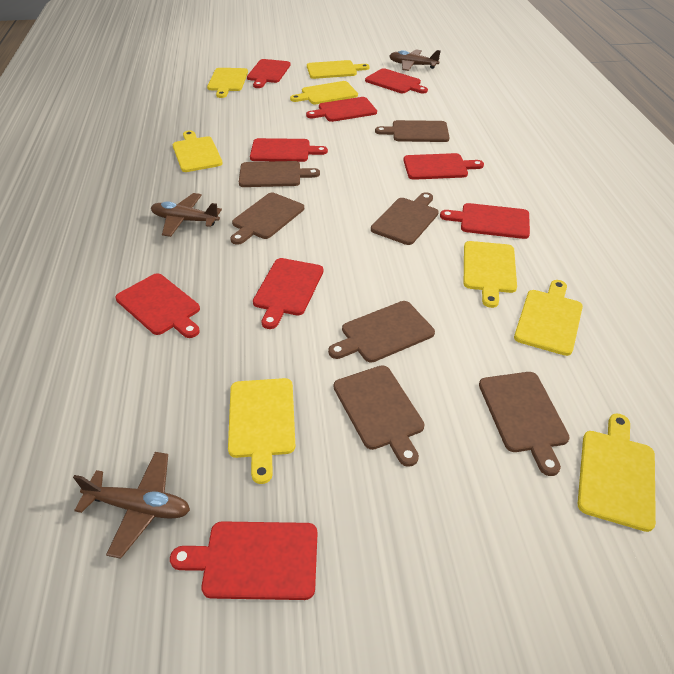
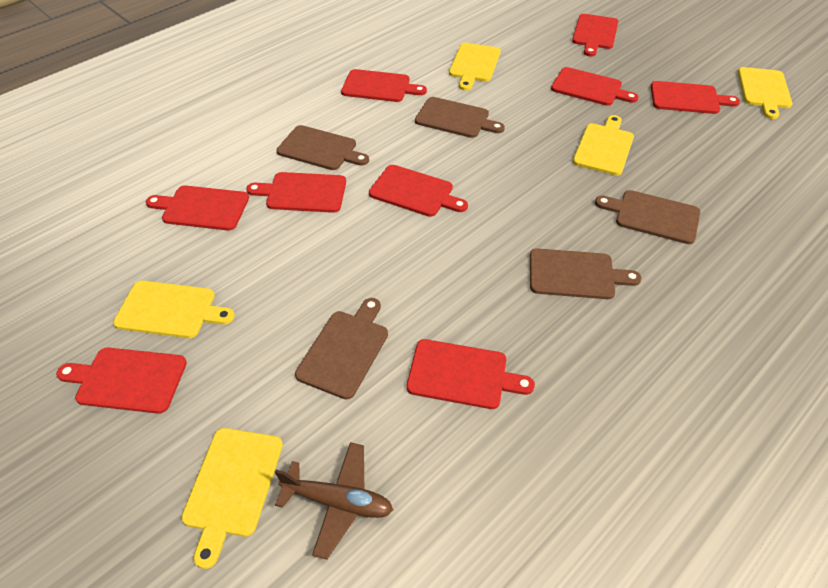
brown cutting board: 7 -> 5
brown plane: 3 -> 1
yellow cutting board: 8 -> 5

